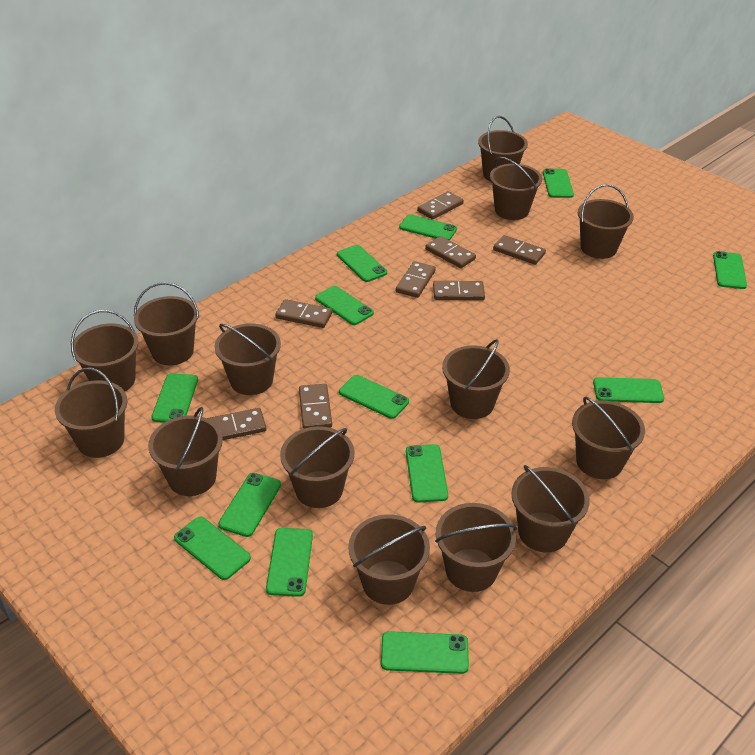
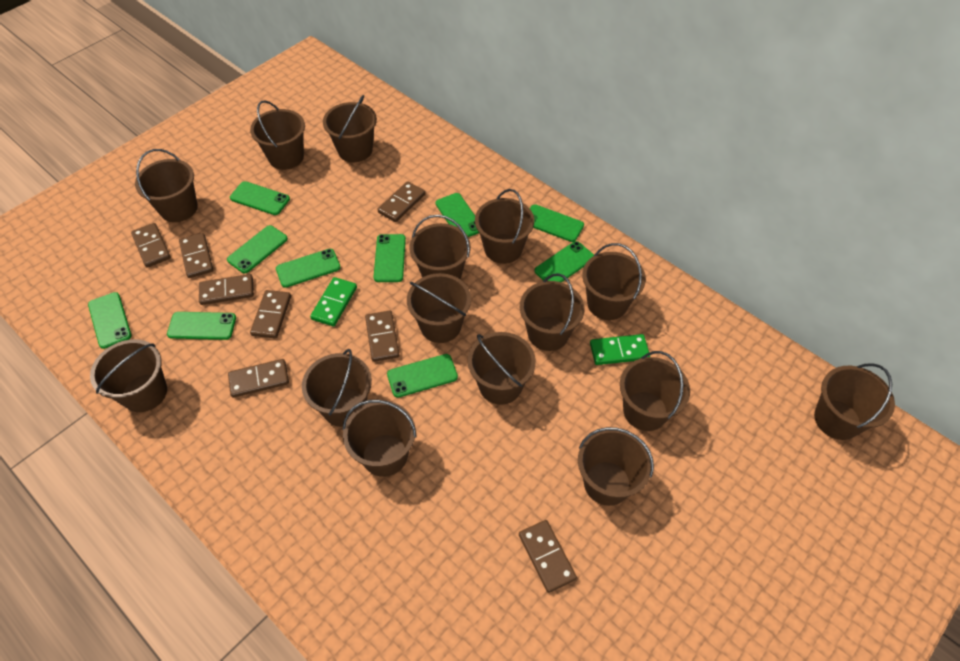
brown bucket: 14 -> 15
green domino: 0 -> 2
green phone: 13 -> 10

